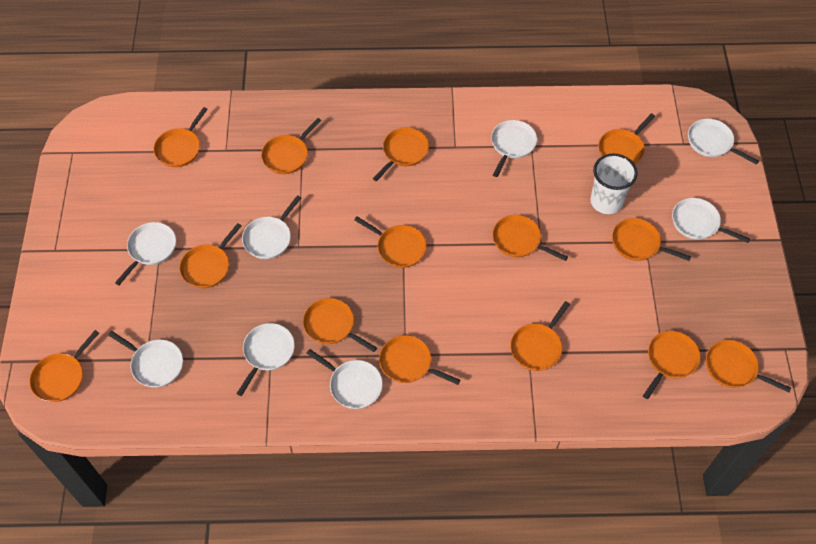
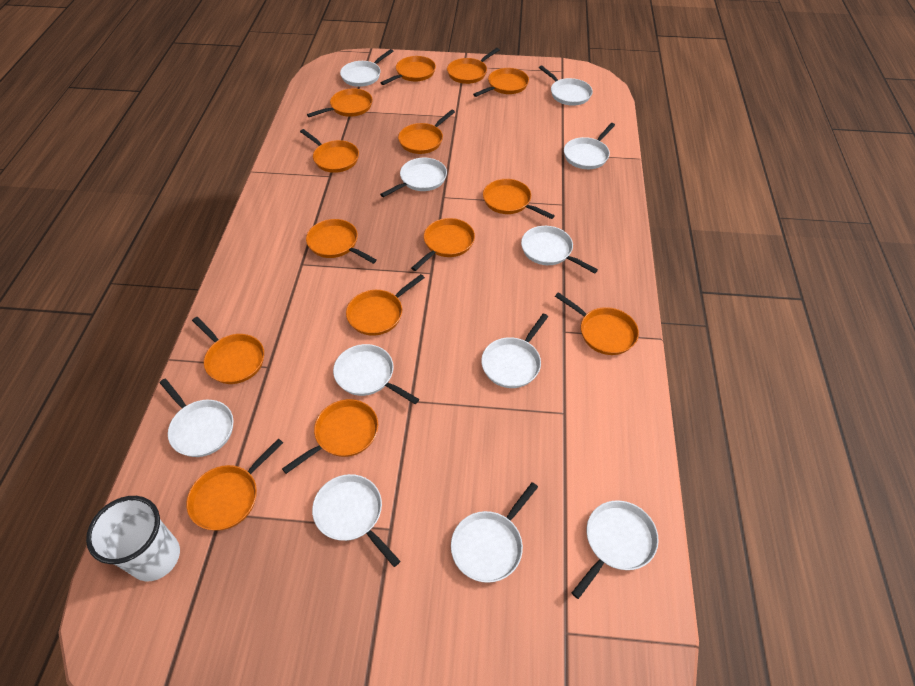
white pan: 8 -> 11

